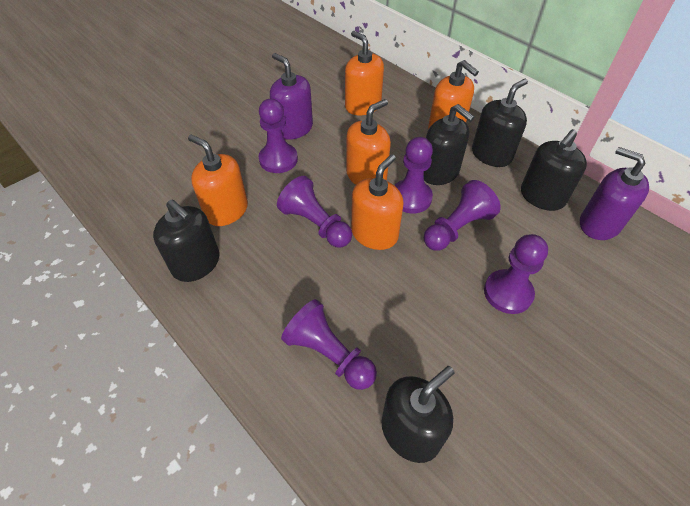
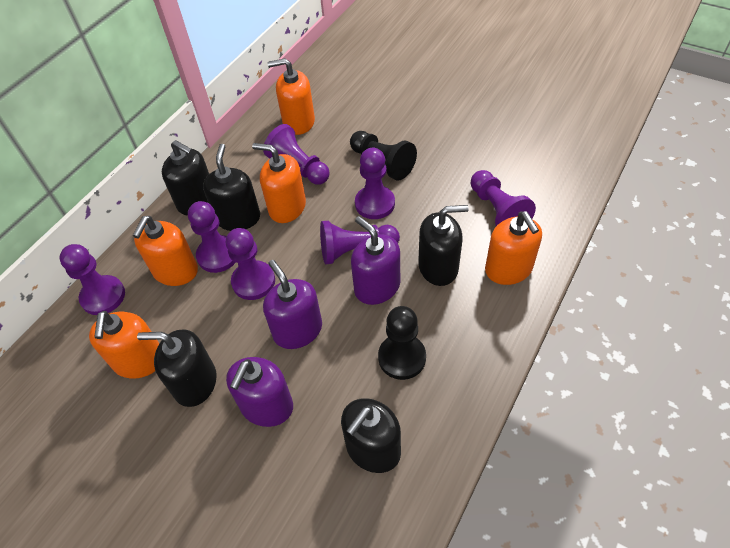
black pawn: 0 -> 2
purple pawn: 6 -> 7
purple soap dispenser: 2 -> 3

